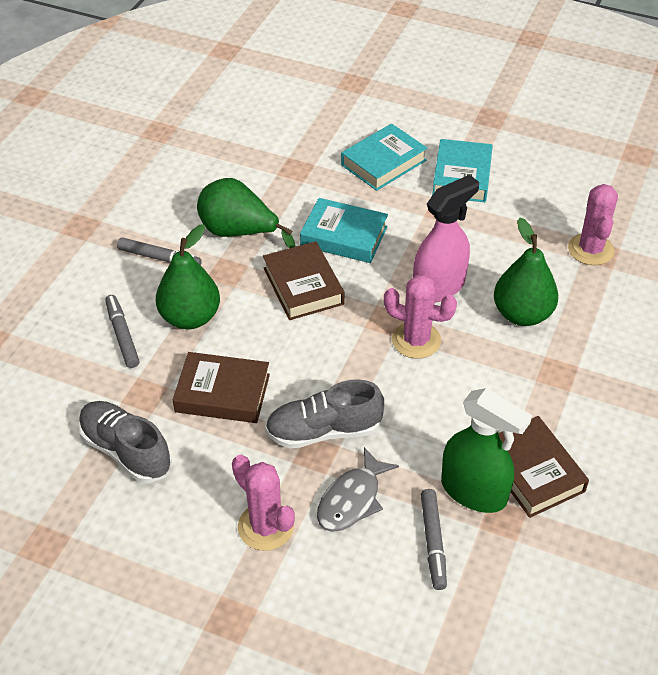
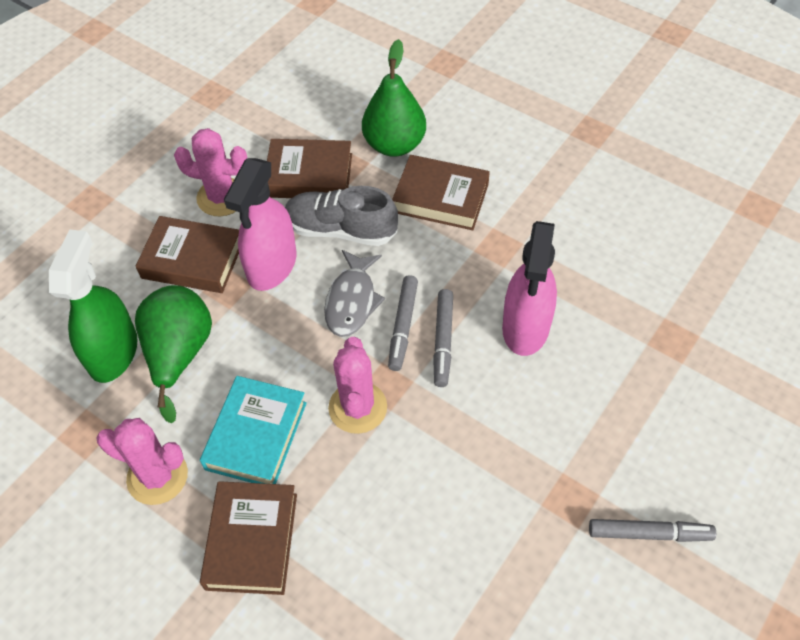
brown book: 3 -> 4
green pear: 3 -> 2
grey shoe: 2 -> 1
pink spray bottle: 1 -> 2
turquoise book: 3 -> 1

